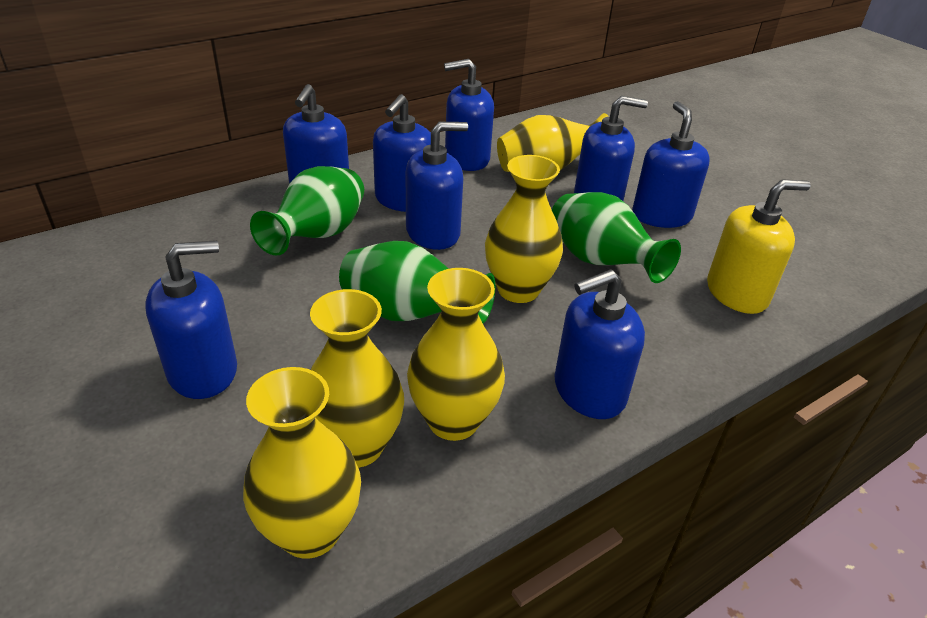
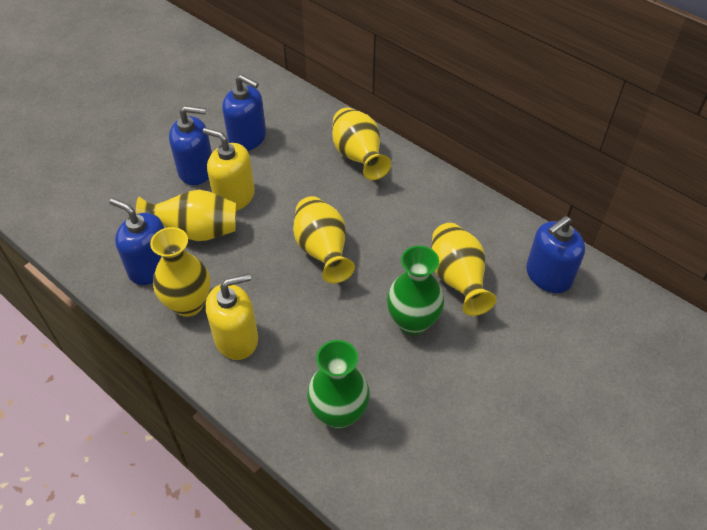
blue soap dispenser: 8 -> 4
green vase: 3 -> 2
yellow soap dispenser: 1 -> 2

